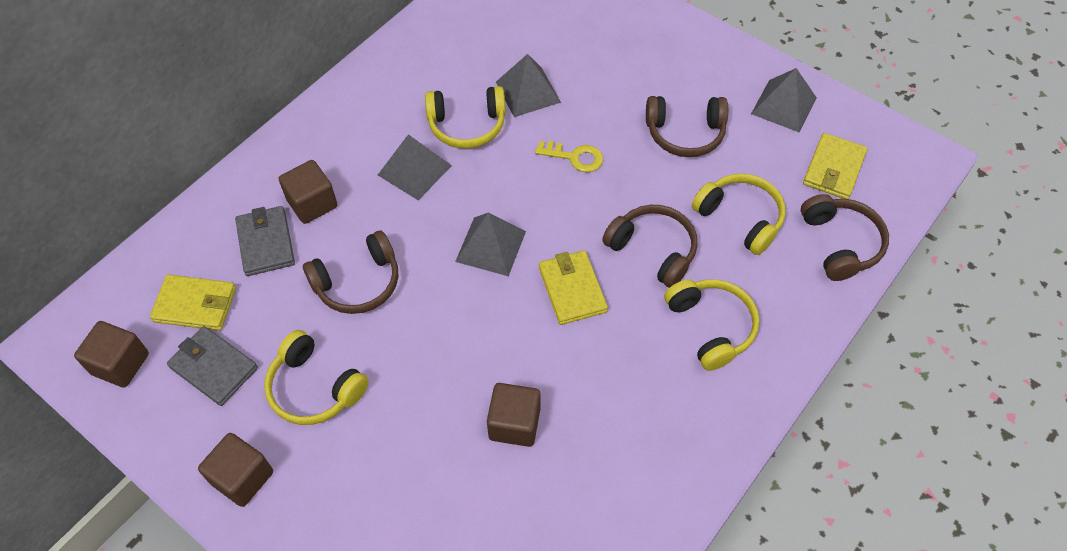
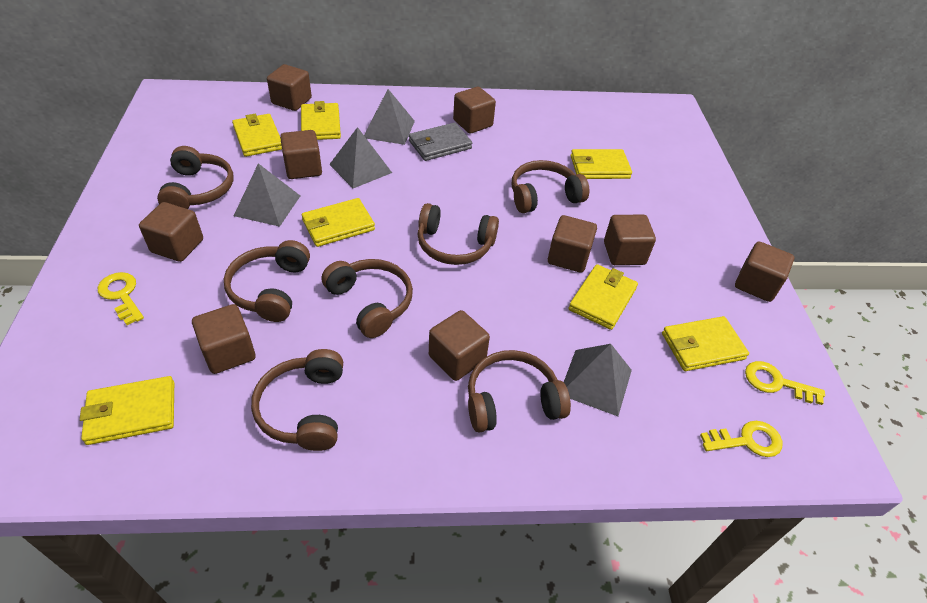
brown cube: 4 -> 9
brown headphones: 4 -> 7
grey wallet: 2 -> 1
yellow headphones: 4 -> 0
yellow key: 1 -> 3
yellow wallet: 3 -> 7

